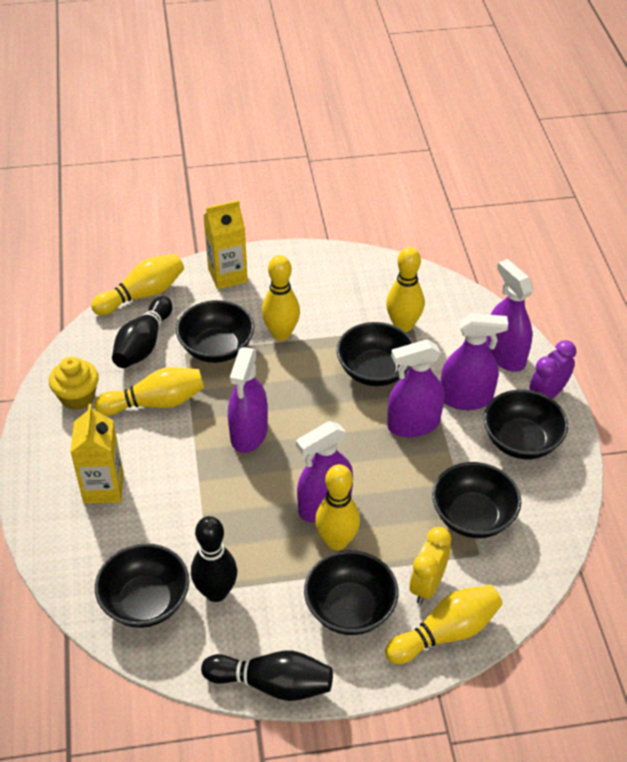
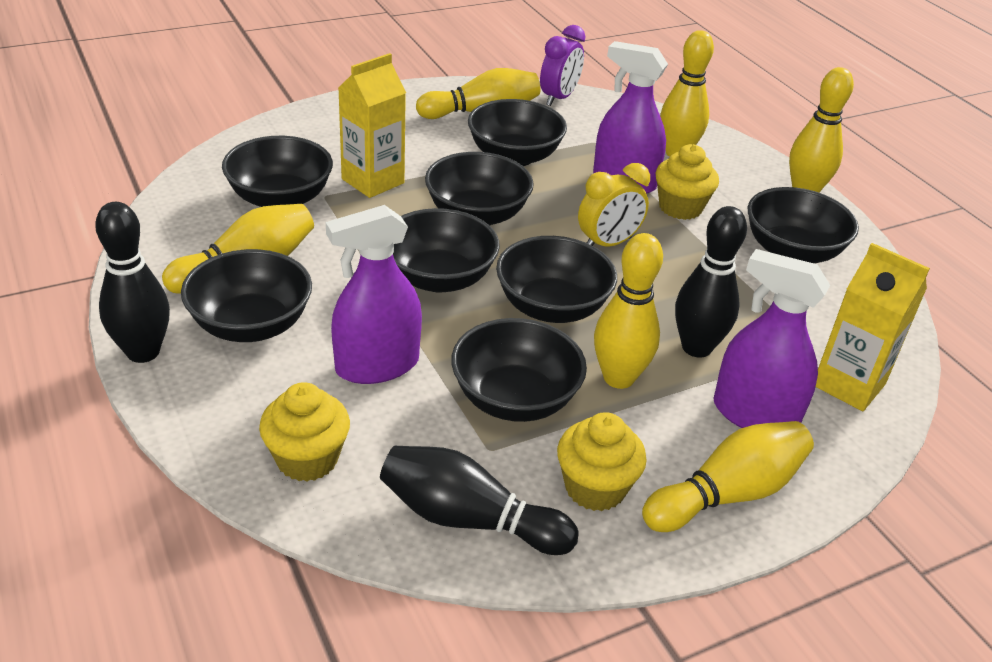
black bowl: 6 -> 8
purple spray bottle: 5 -> 3
yellow cupcake: 1 -> 3

